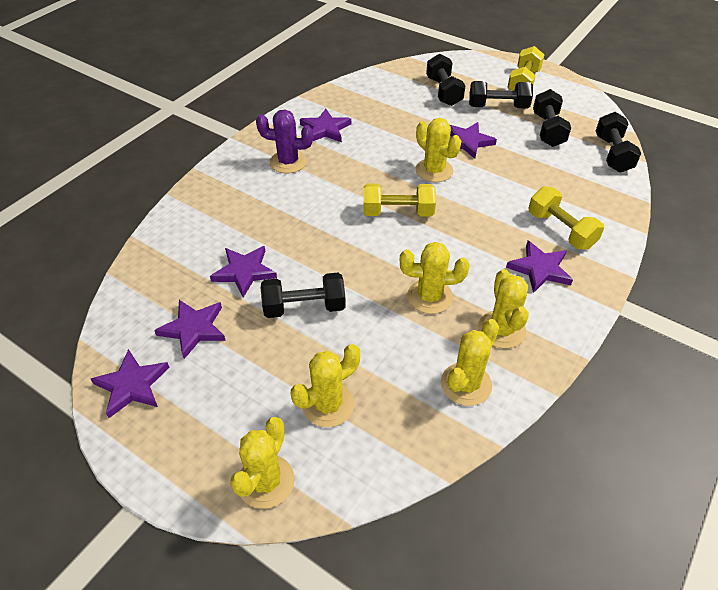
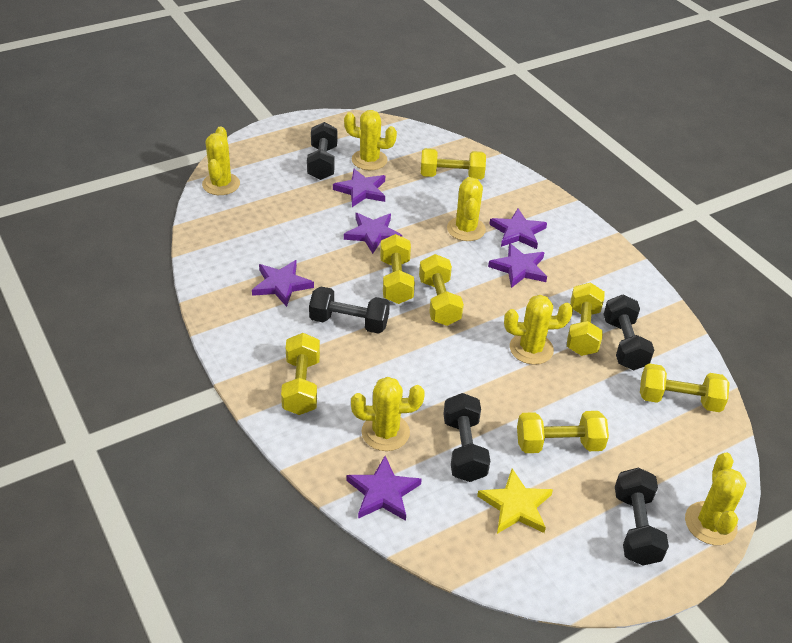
purple cactus: 1 -> 0
yellow dumbbell: 3 -> 7
yellow star: 0 -> 1

